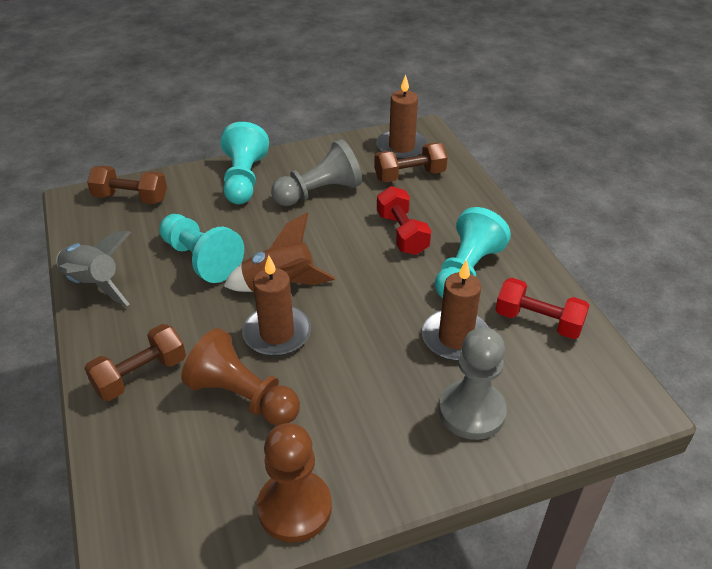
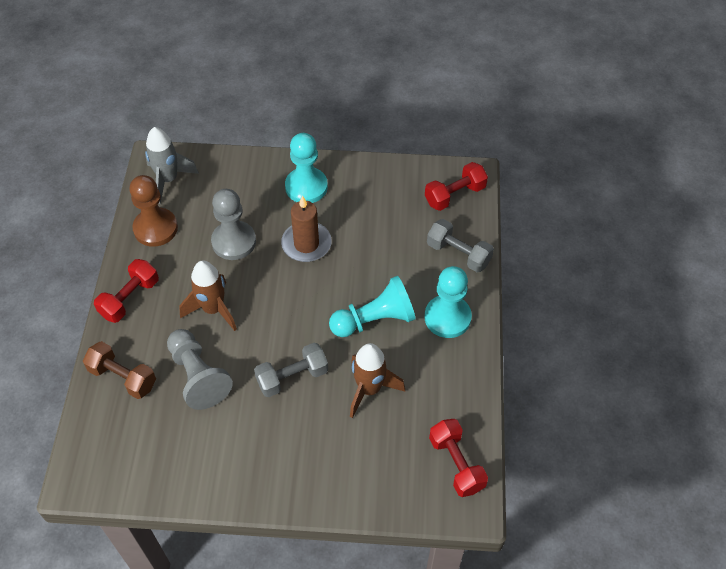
brown candle: 3 -> 1
brown dumbbell: 3 -> 1
brown pawn: 2 -> 1
brown rocket: 1 -> 2
grey dumbbell: 0 -> 2
red dumbbell: 2 -> 3

